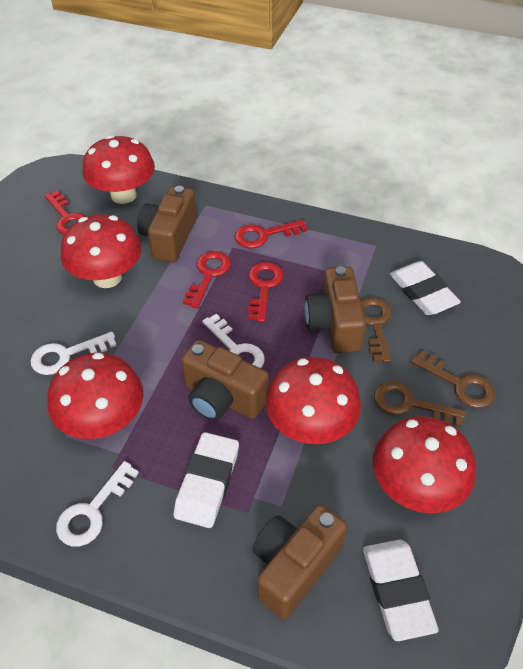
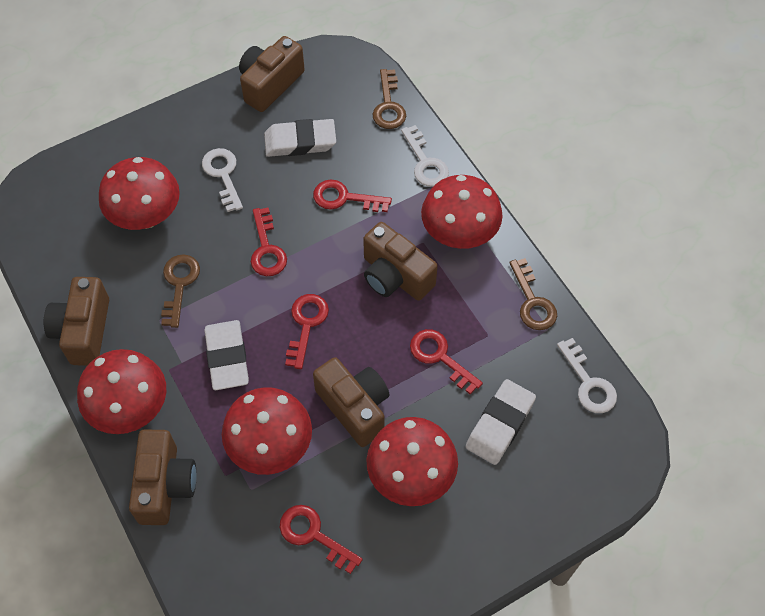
brown camera: 4 -> 5
red key: 4 -> 5

